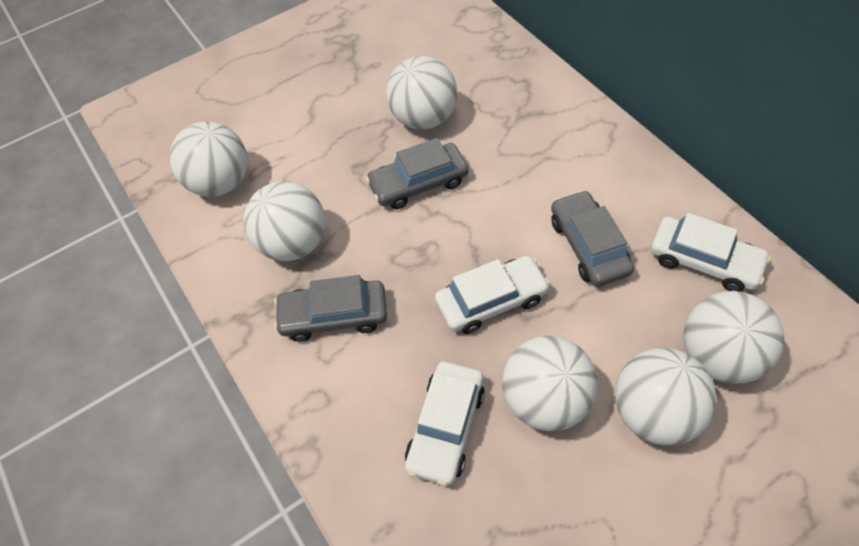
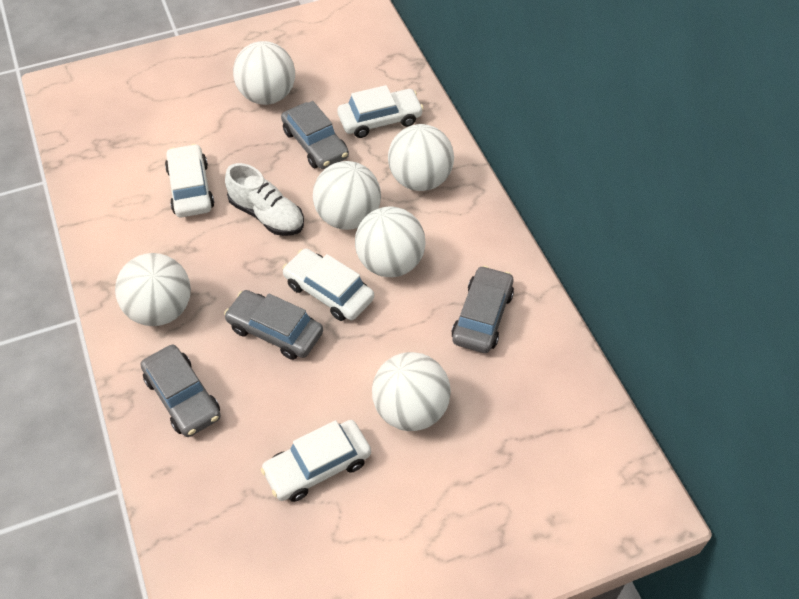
grey car: 3 -> 4
white car: 3 -> 4
white shoe: 0 -> 1

